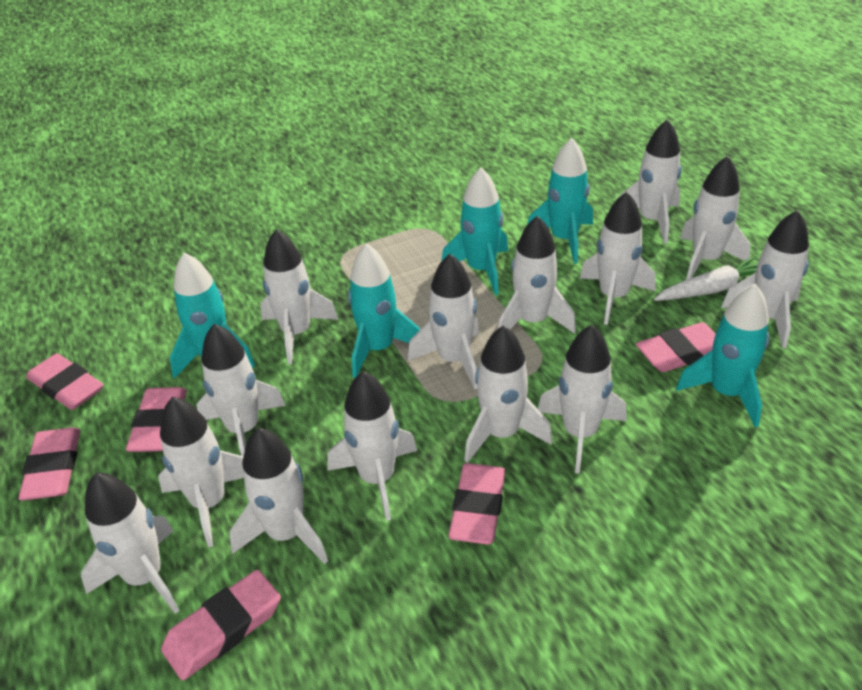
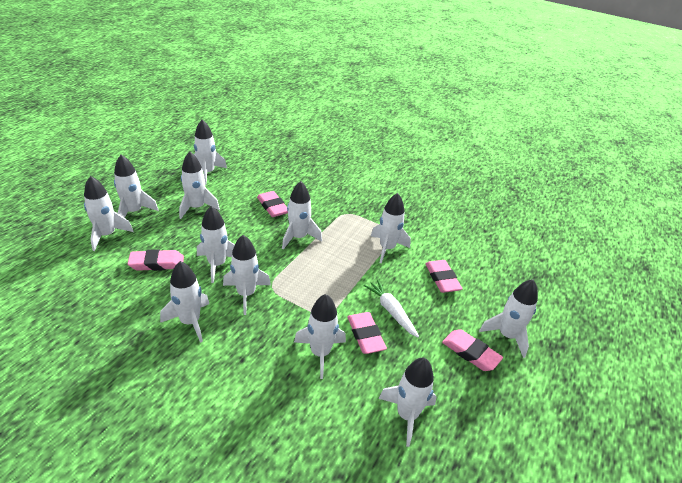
pink eraser: 6 -> 5
turquoise rocket: 5 -> 0
white rocket: 14 -> 12

